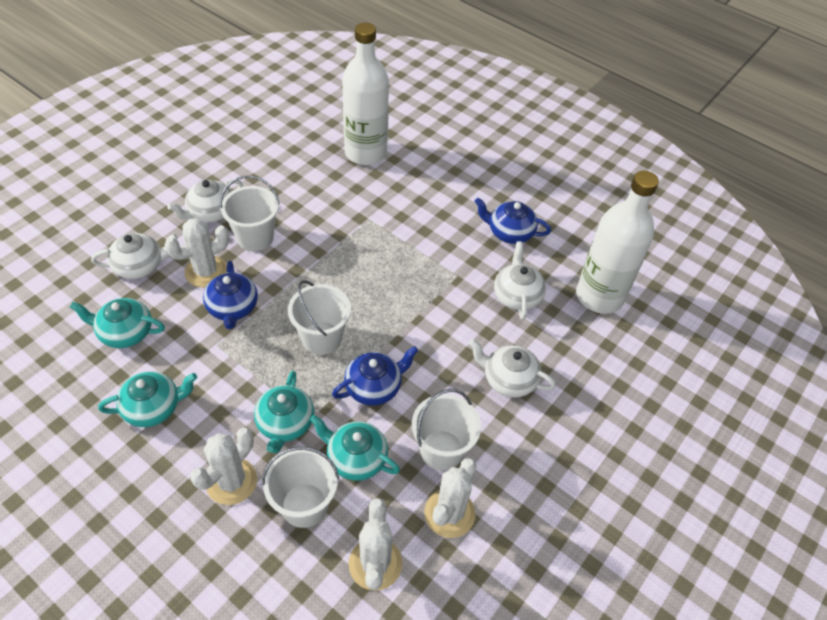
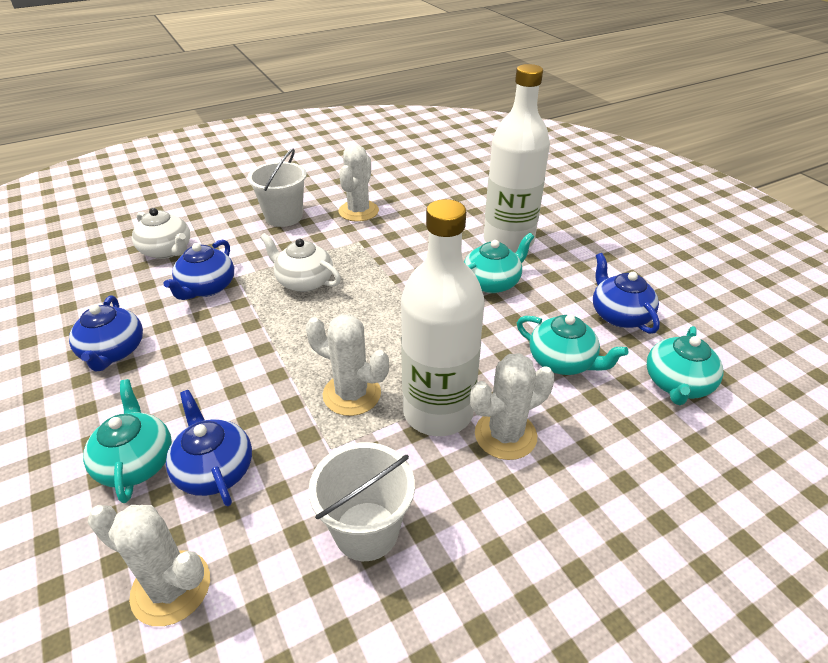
blue teapot: 3 -> 4
white bucket: 4 -> 2
white teapot: 4 -> 2

